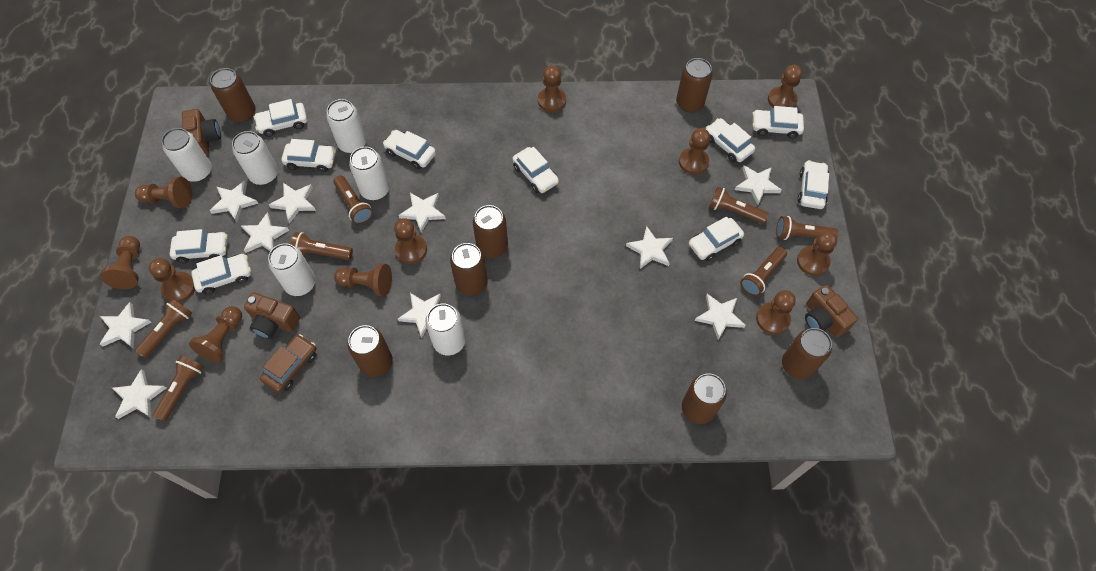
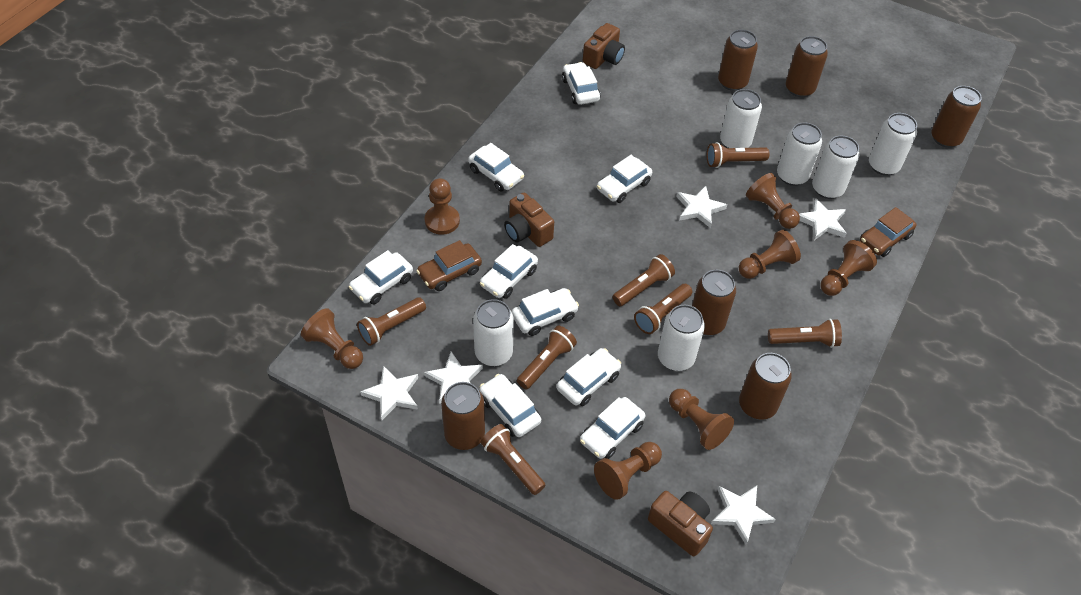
brown can: 7 -> 6
brown car: 1 -> 2
brown pawn: 11 -> 7
white car: 10 -> 9
white star: 10 -> 5

